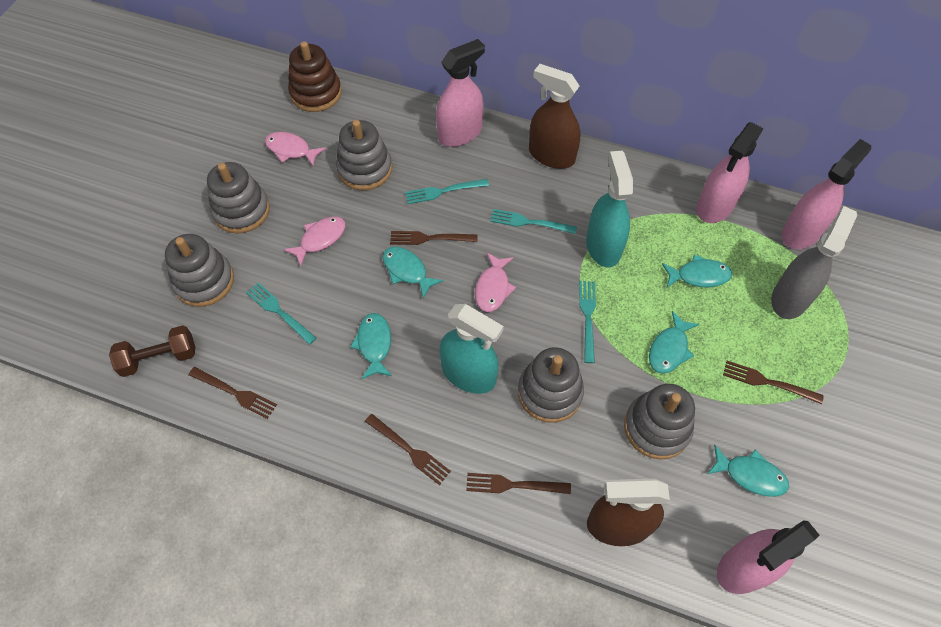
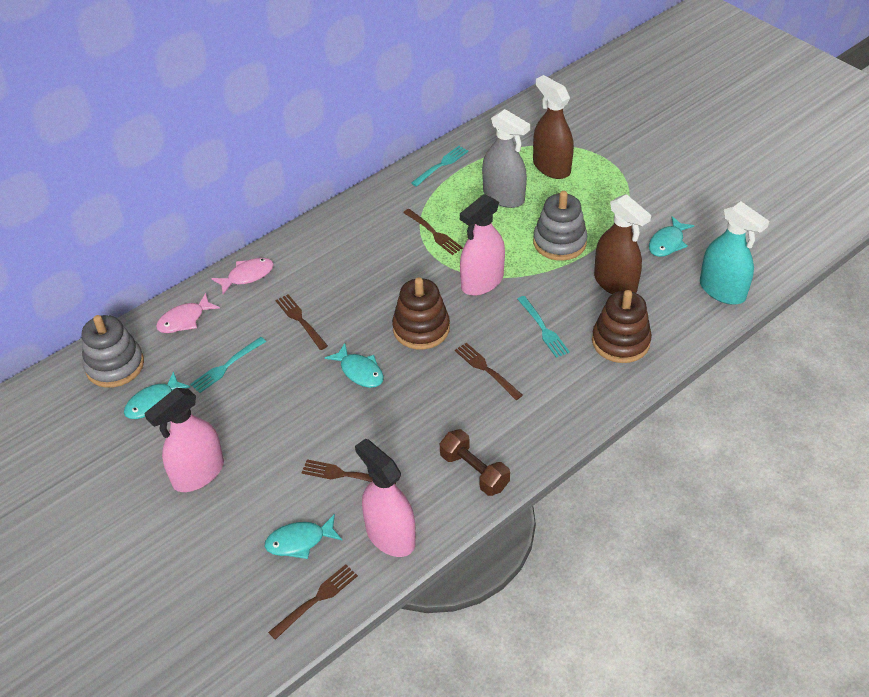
brown stacking toy: 1 -> 2
grey stacking toy: 5 -> 2
pink fish: 3 -> 2
pink spray bottle: 4 -> 3
turquoise fish: 5 -> 4
turquoise fork: 4 -> 3
turquoise spray bottle: 2 -> 1

